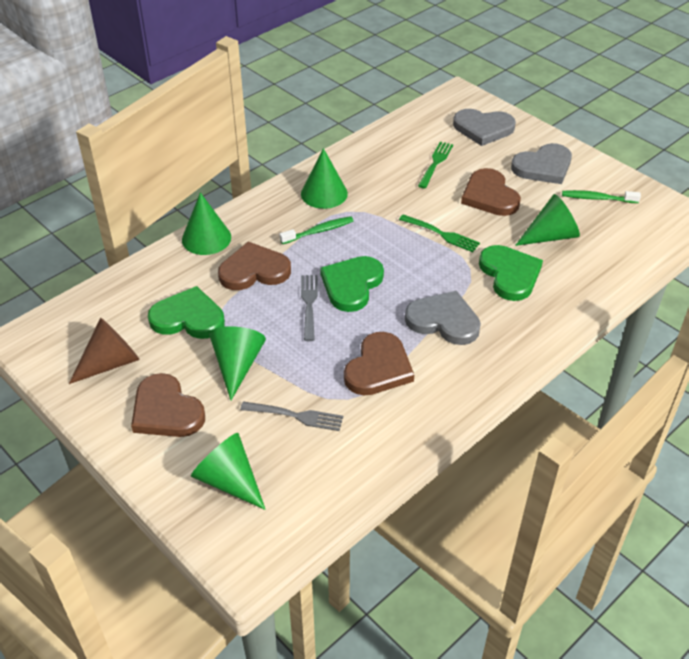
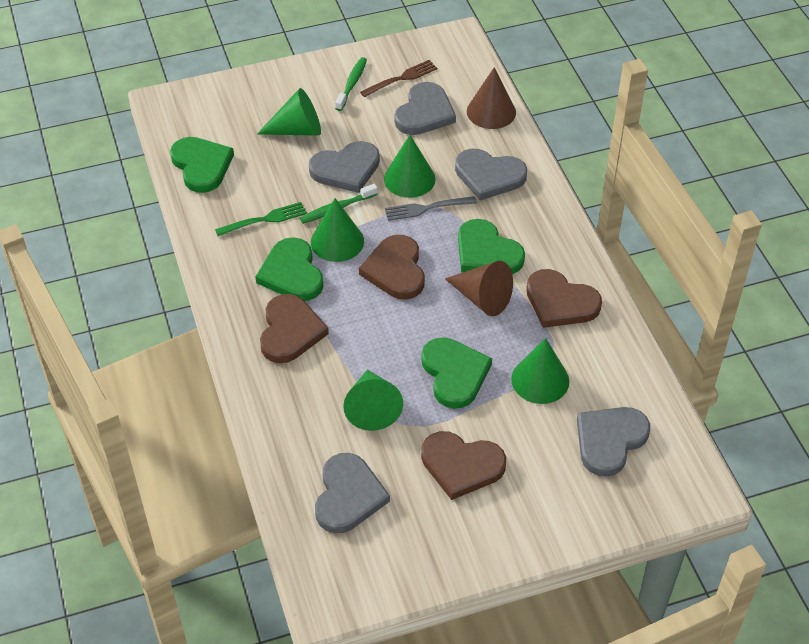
brown cone: 1 -> 2
brown fork: 0 -> 1
green fork: 2 -> 1
green heart: 3 -> 4
grey fork: 2 -> 1
grey heart: 3 -> 5

